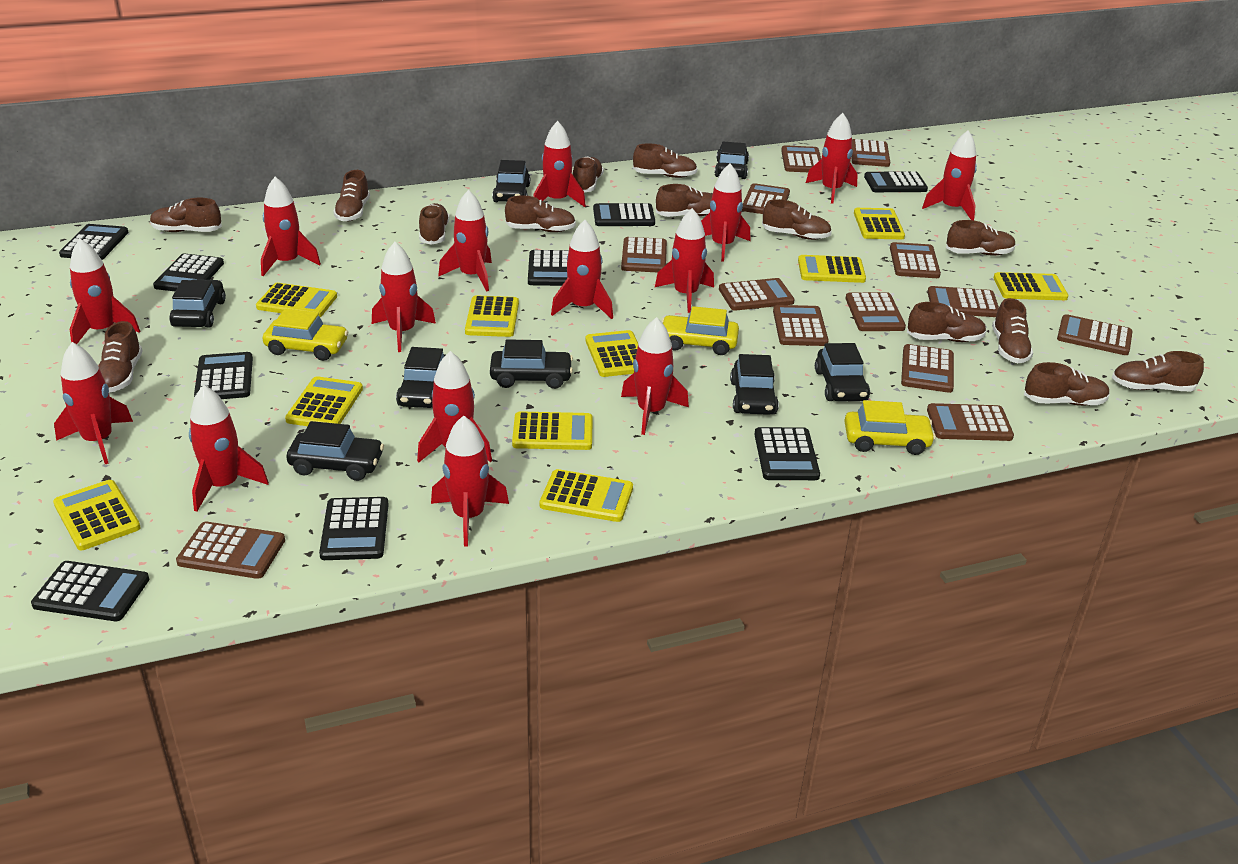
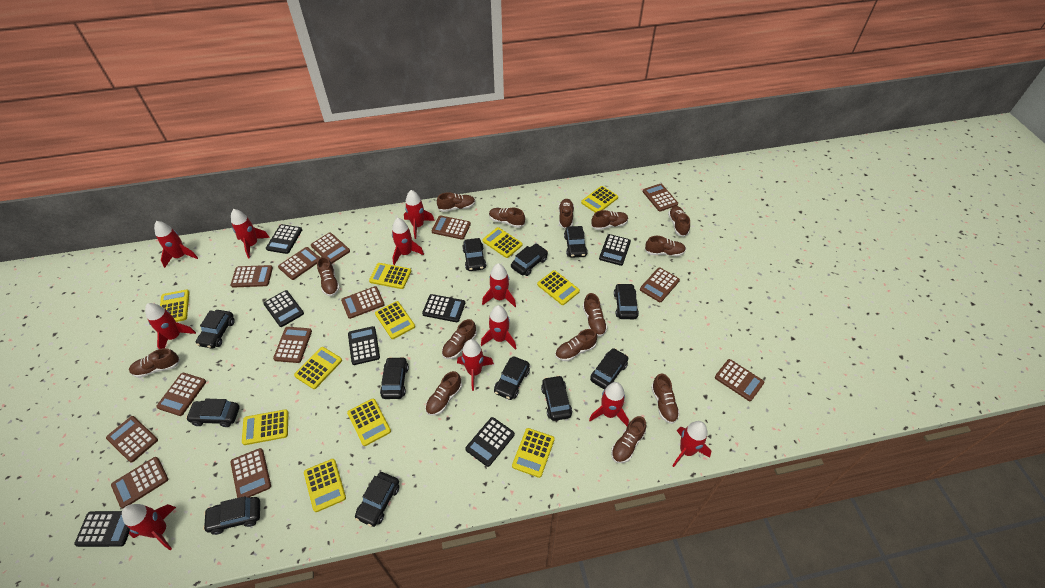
black calculator: 9 -> 7
black car: 8 -> 12
red rocket: 15 -> 11
yellow calculator: 10 -> 11
yellow car: 3 -> 0

